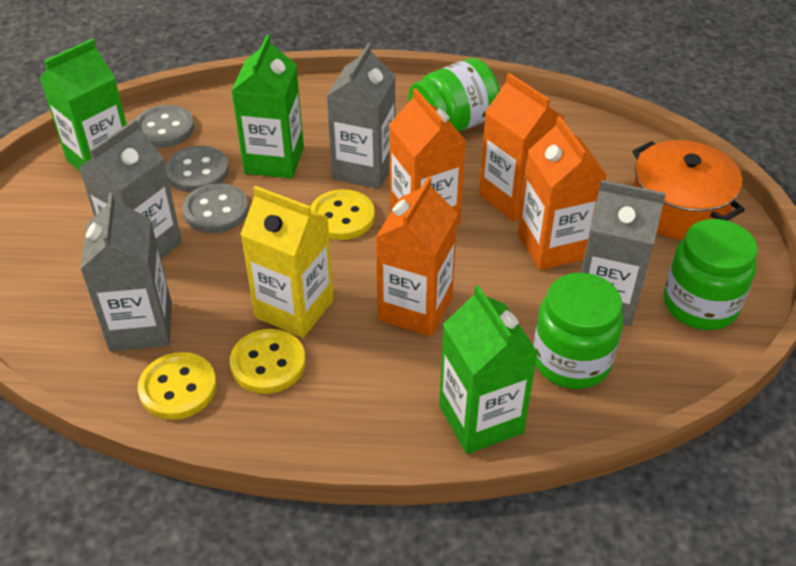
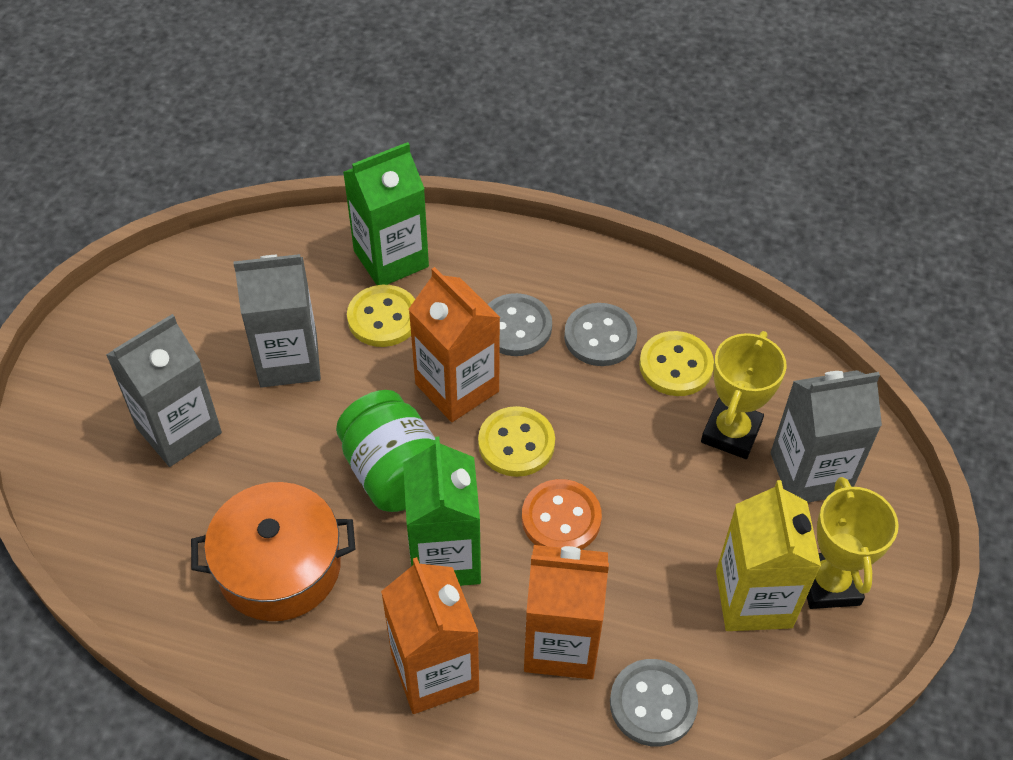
green carton: 3 -> 2
green jar: 3 -> 1
grey carton: 4 -> 3
orange button: 0 -> 1
orange carton: 4 -> 3
yellow trophy: 0 -> 2

